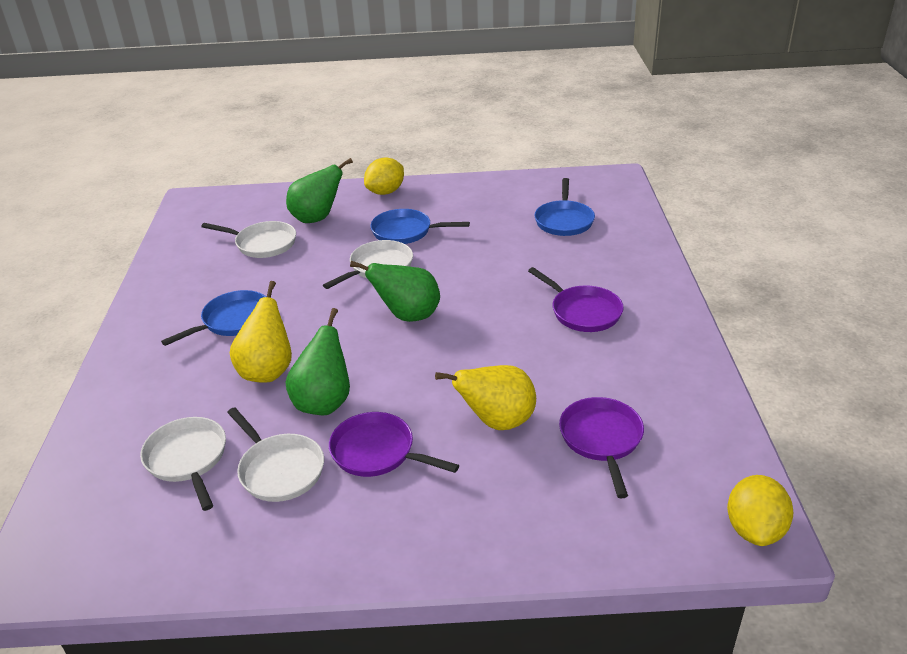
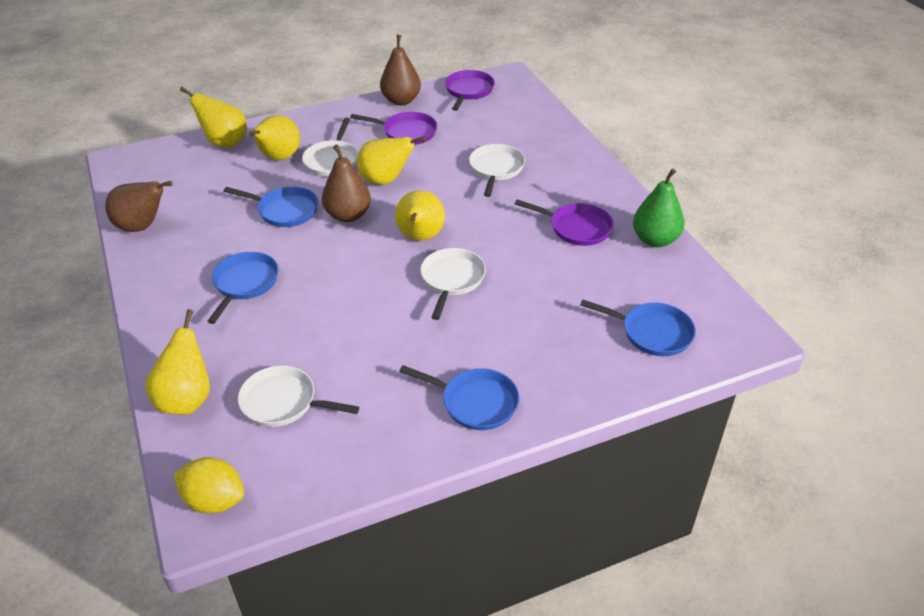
blue pan: 3 -> 4
brown pear: 0 -> 3
green pear: 3 -> 1
yellow lemon: 2 -> 1
yellow pear: 2 -> 5

